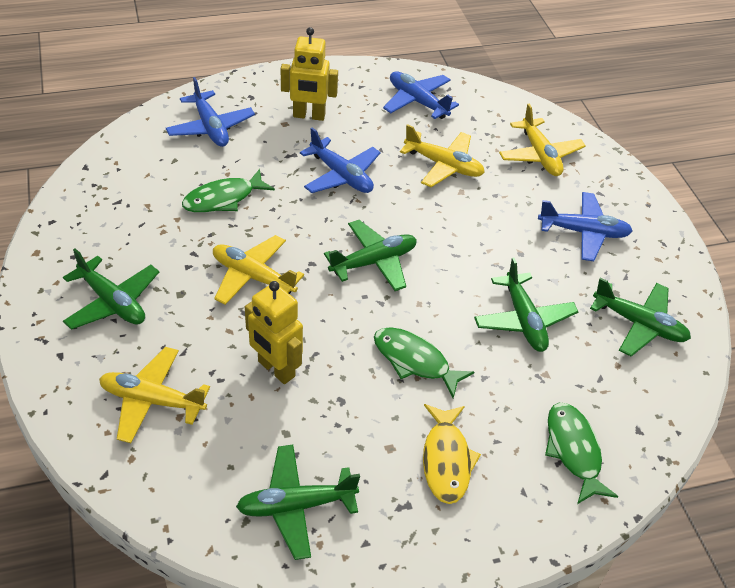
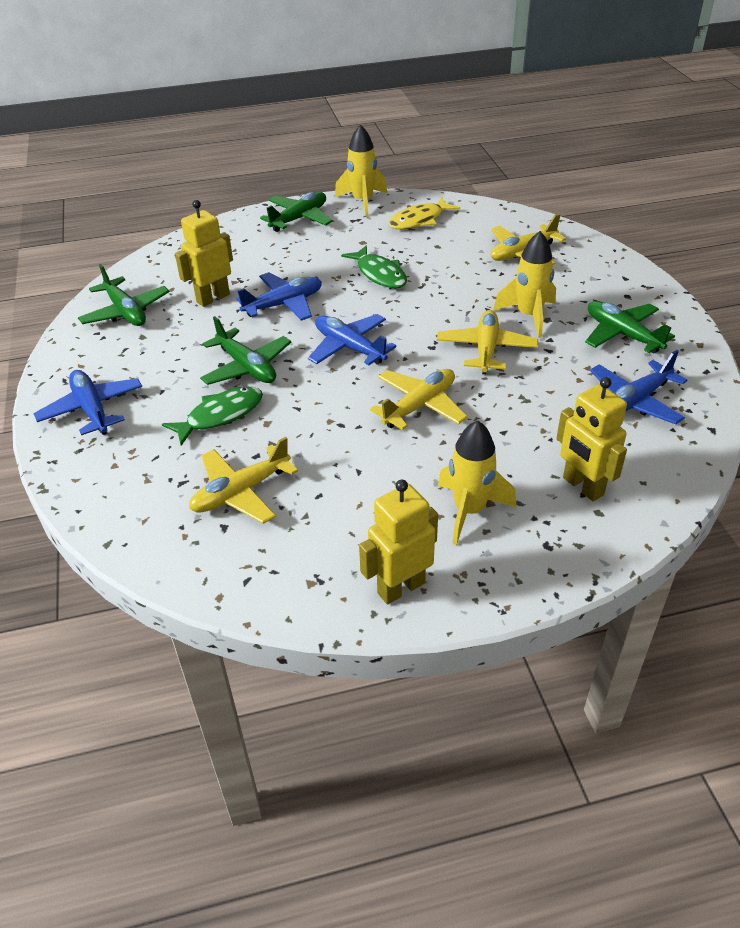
green fish: 3 -> 2
green plane: 5 -> 4
yellow robot: 2 -> 3
yellow rocket: 0 -> 3

